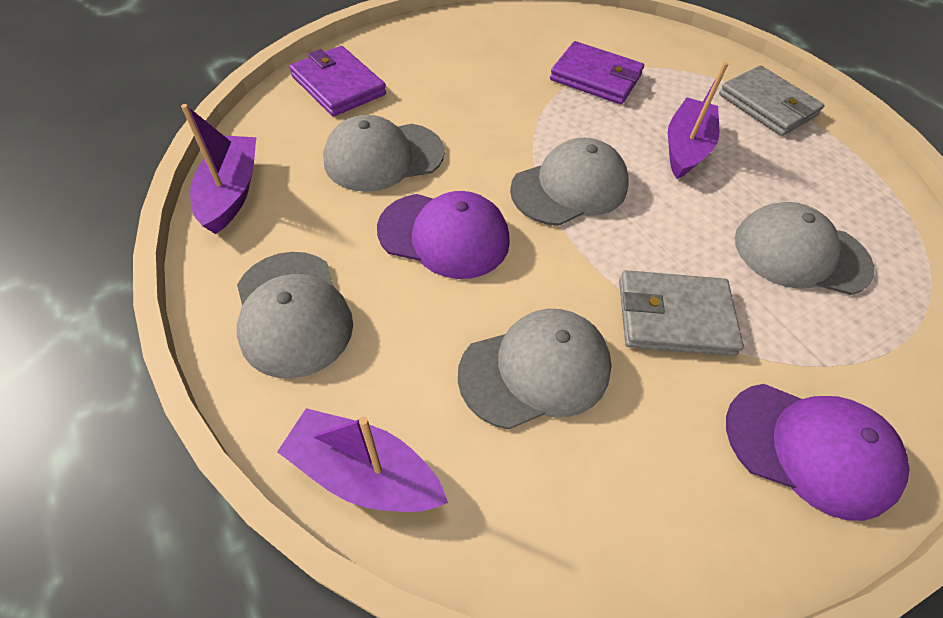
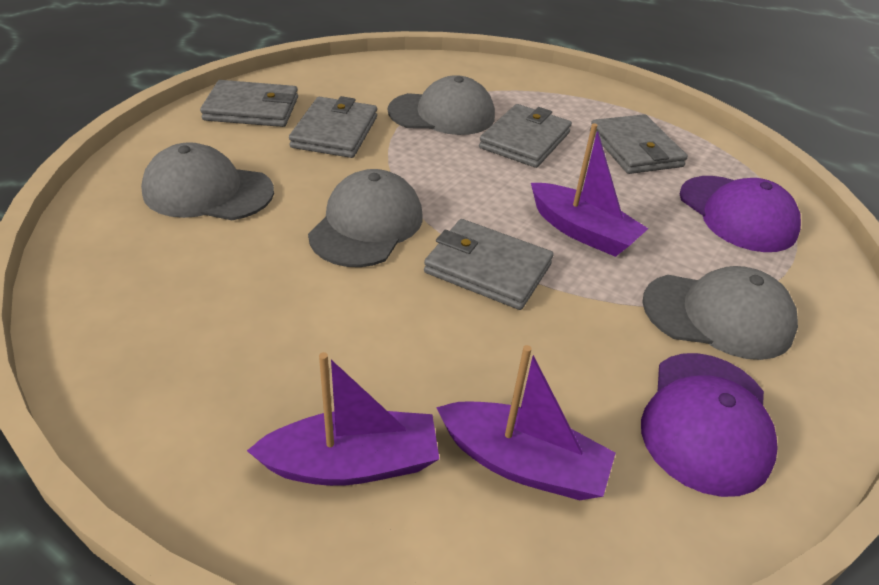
grey cap: 5 -> 4
grey wallet: 2 -> 5
purple wallet: 2 -> 0

